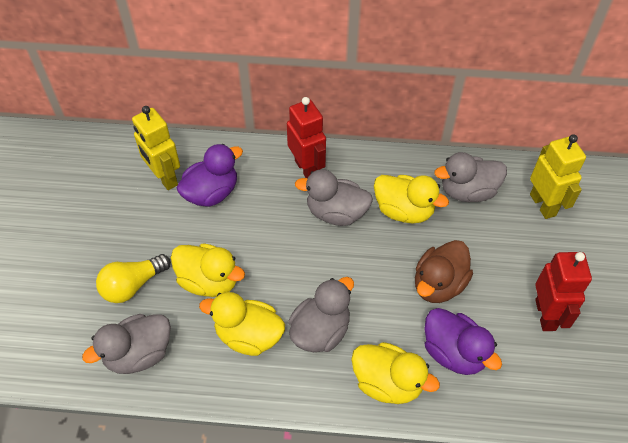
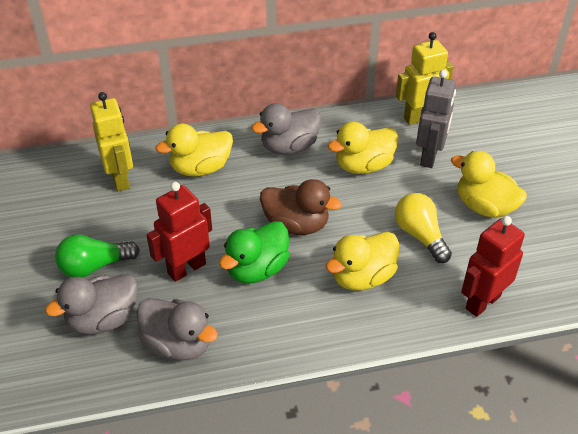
green duck: 0 -> 1
green light bulb: 0 -> 1
grey duck: 4 -> 3
grey robot: 0 -> 1
purple duck: 2 -> 0

